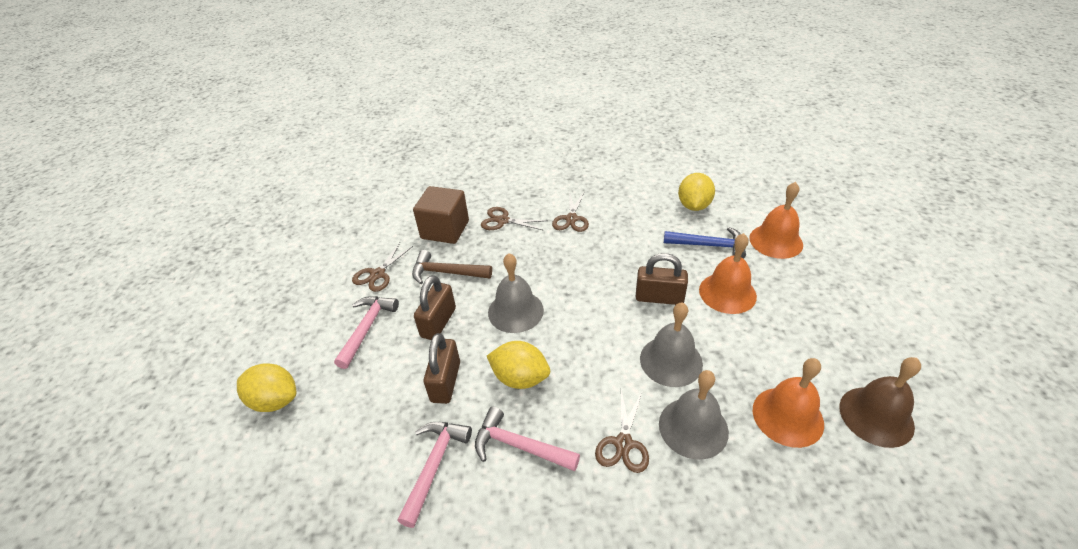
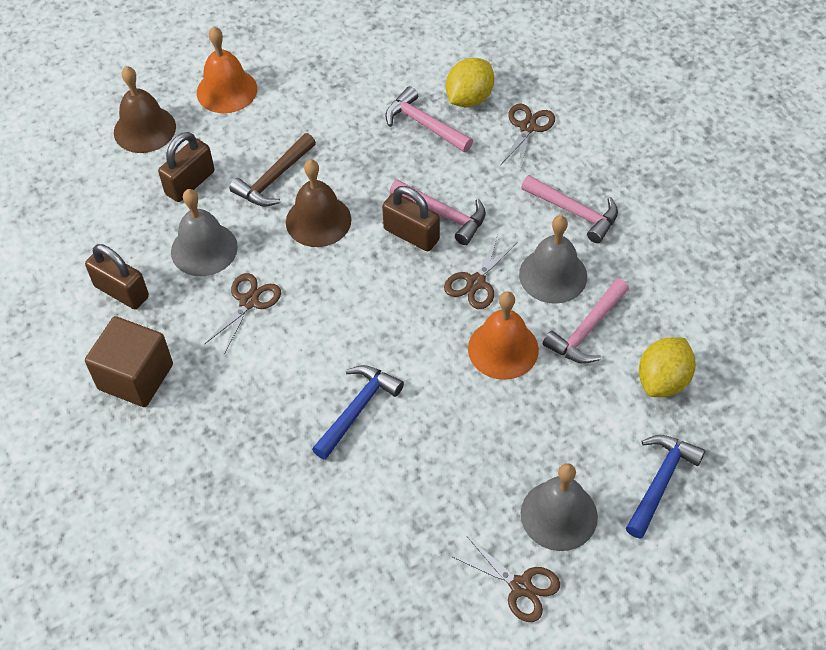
blue hammer: 1 -> 2
brown bell: 1 -> 2
orange bell: 3 -> 2
pink hammer: 3 -> 4
yellow lemon: 3 -> 2

